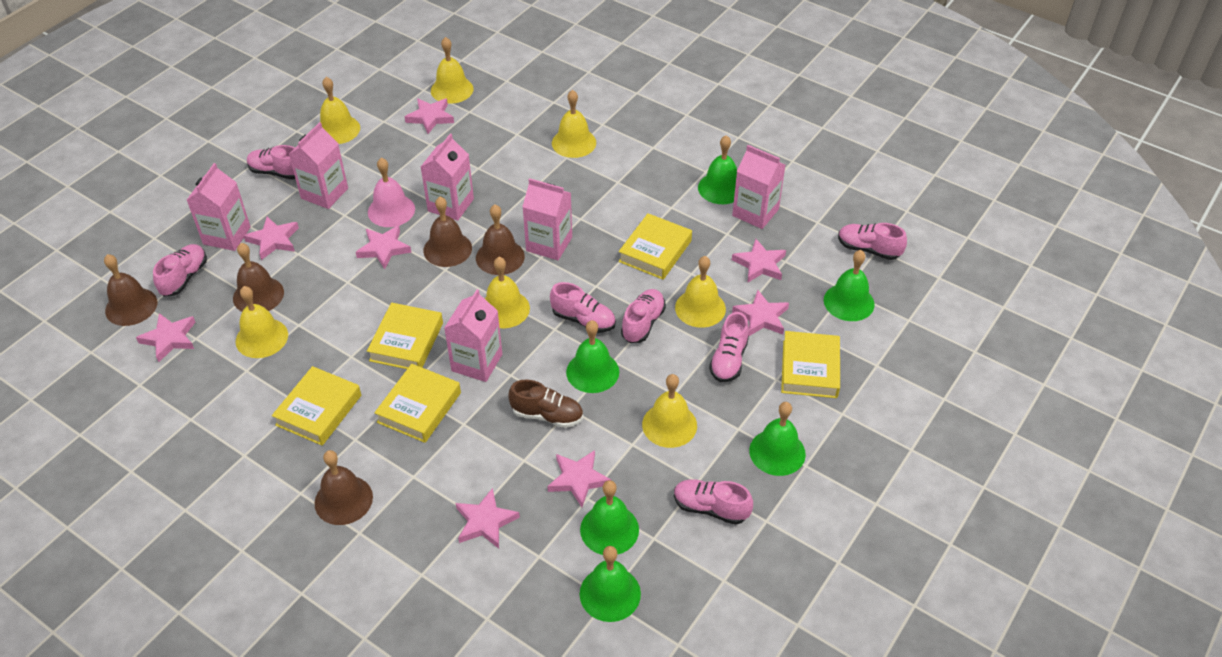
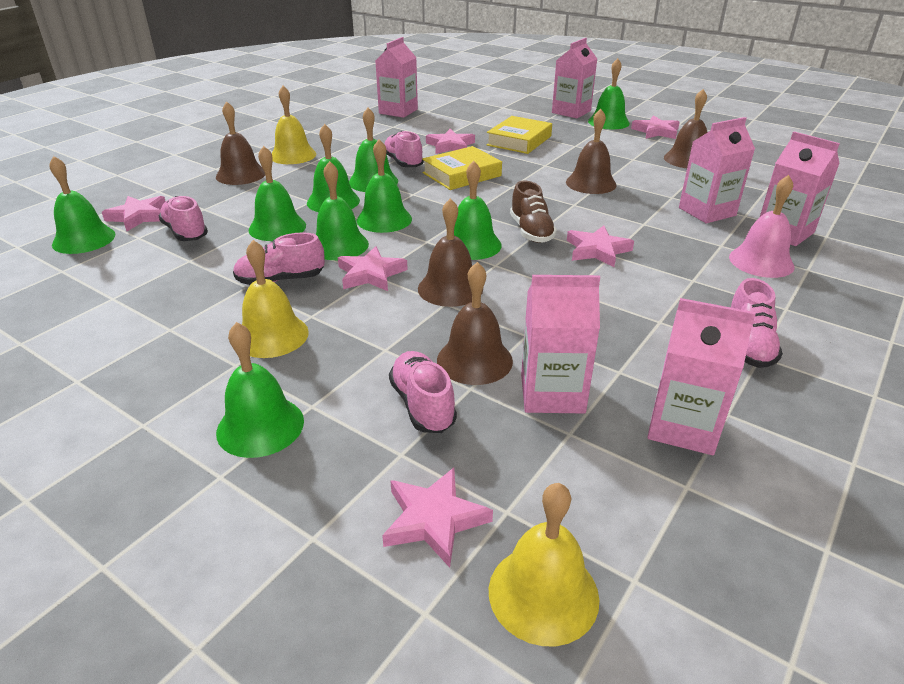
green bell: 6 -> 9
pink shoe: 7 -> 5
pink star: 8 -> 6
yellow bell: 7 -> 3
yellow book: 5 -> 2

